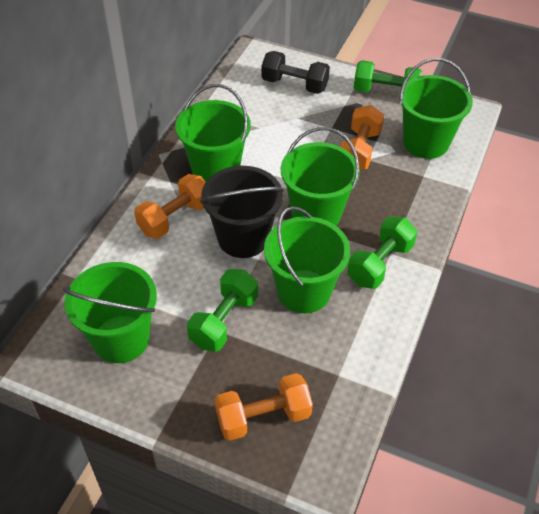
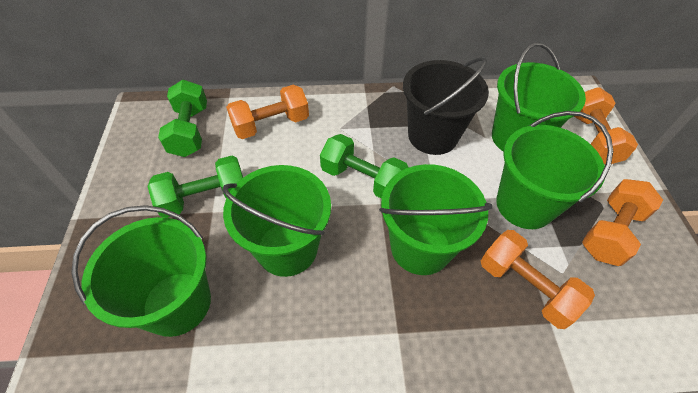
black dumbbell: 1 -> 0
orange dumbbell: 3 -> 4

